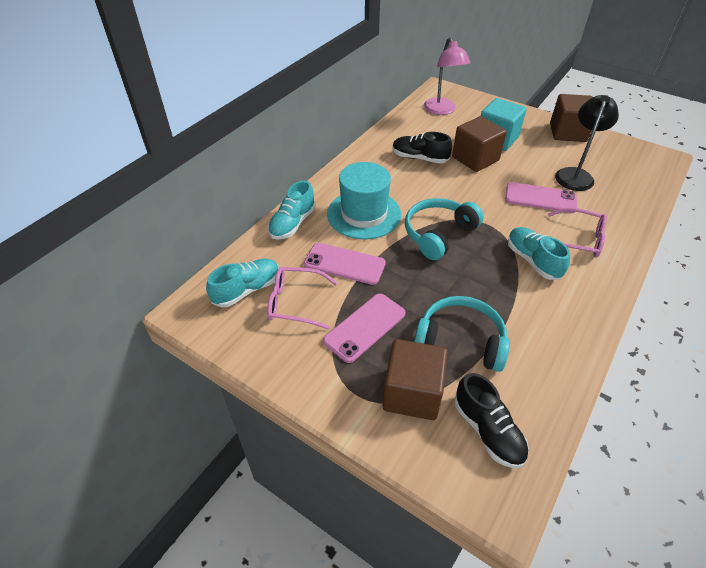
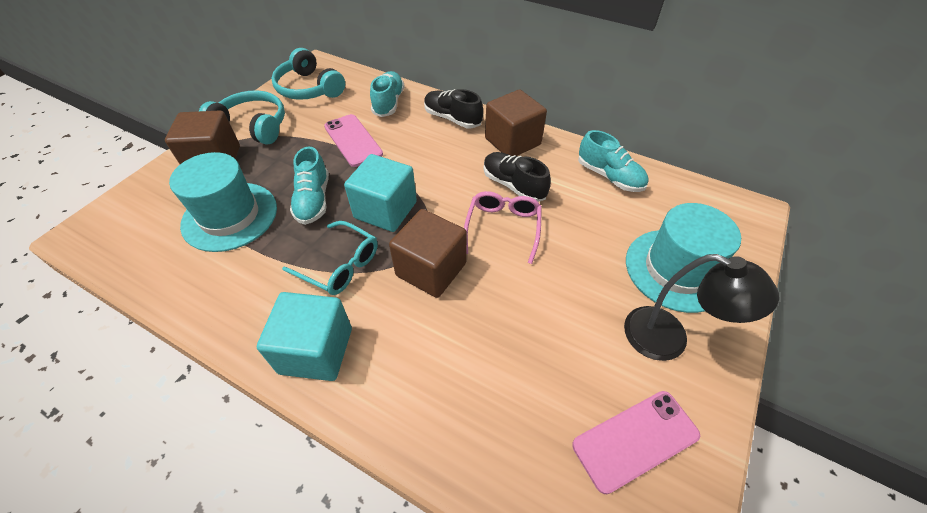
pink glasses: 2 -> 1
pink lamp: 1 -> 0
pink phone: 3 -> 2
turquoise cube: 1 -> 2
turquoise glasses: 0 -> 1
turquoise hat: 1 -> 2

